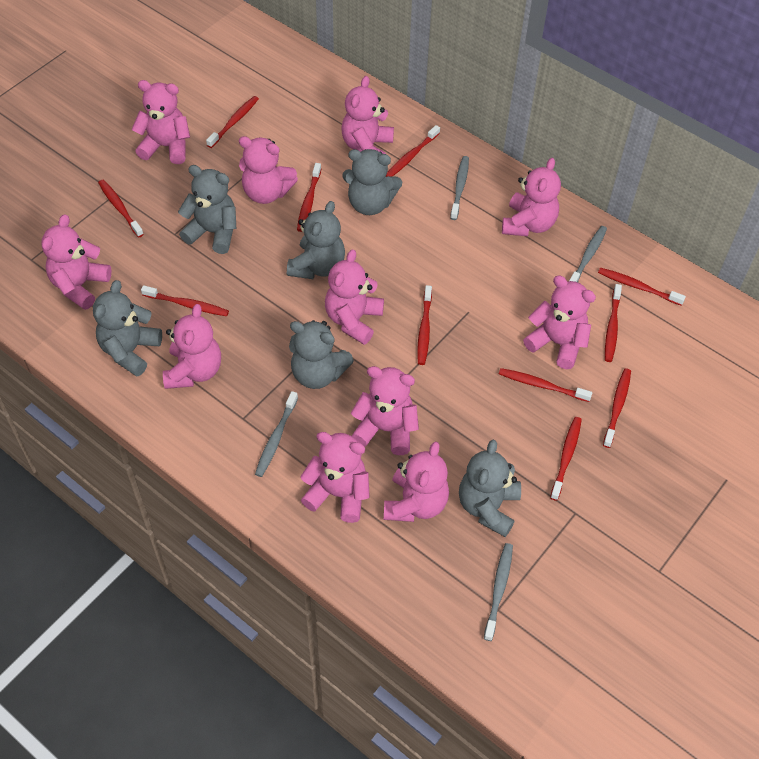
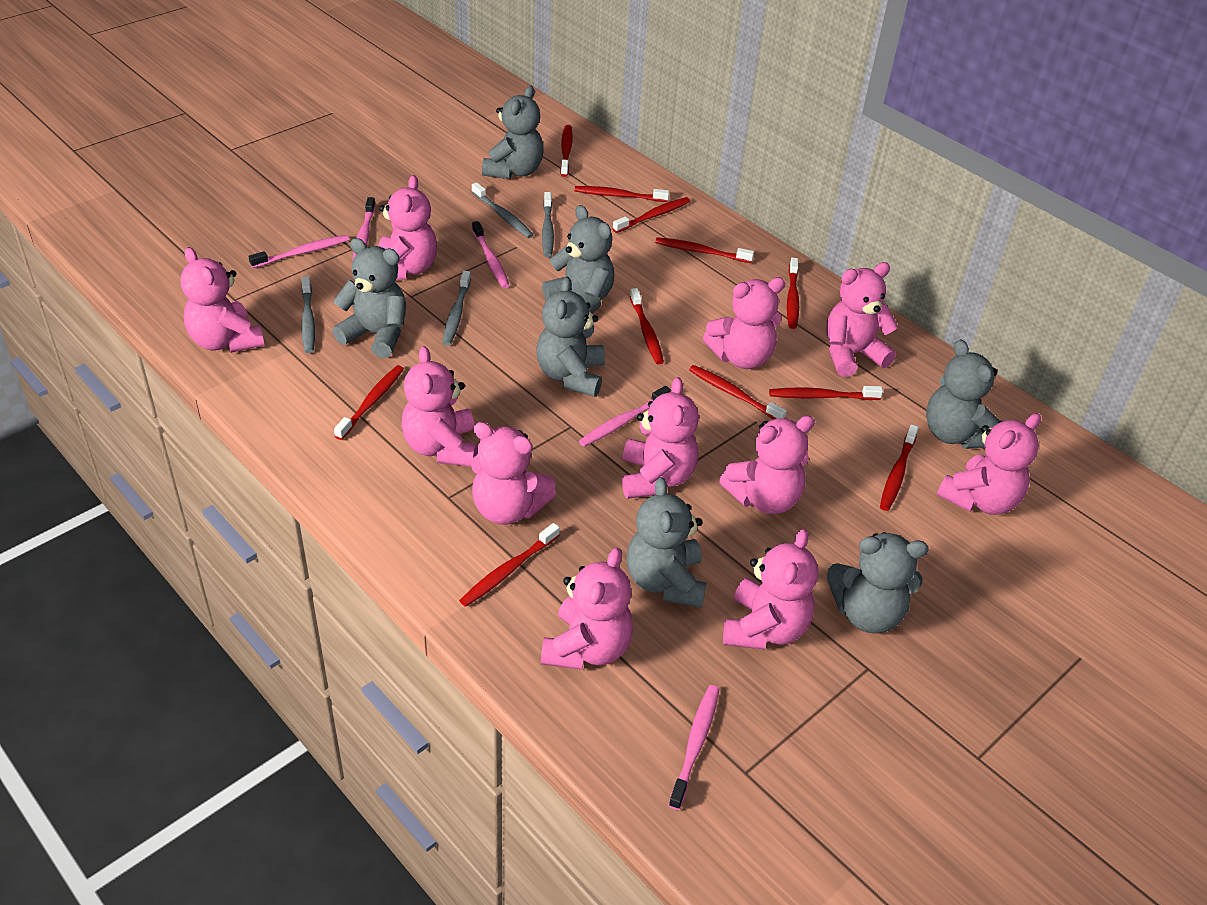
grey teddy bear: 6 -> 7
pink toothbrush: 0 -> 5

